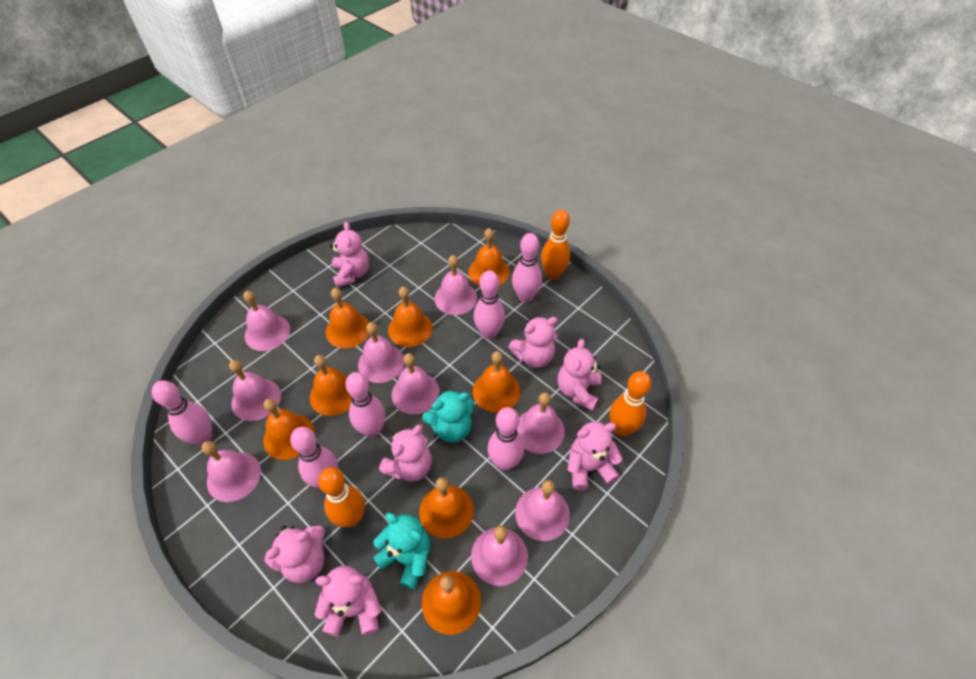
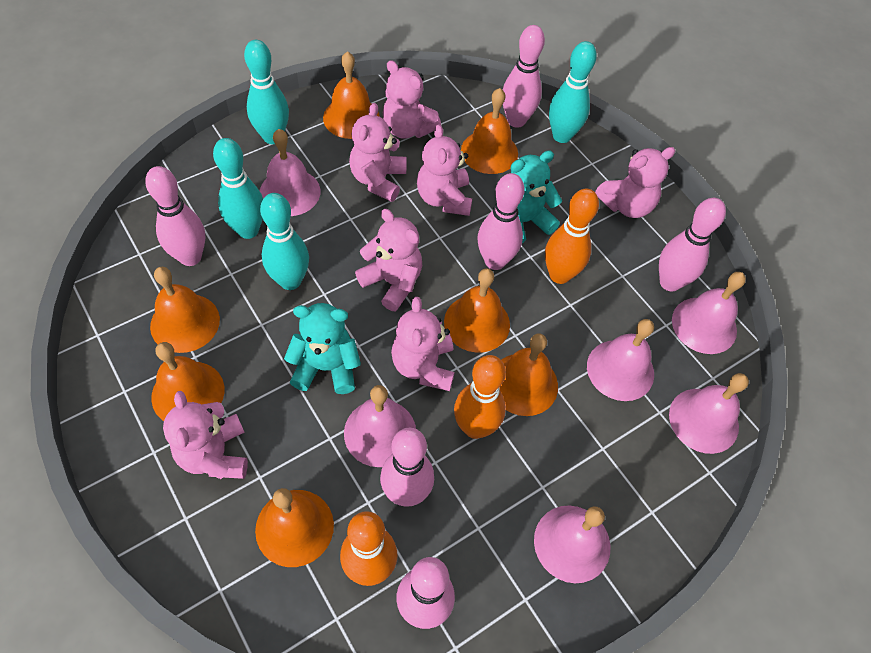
orange bell: 8 -> 7
pink bell: 9 -> 6
turquoise bowling pin: 0 -> 4

